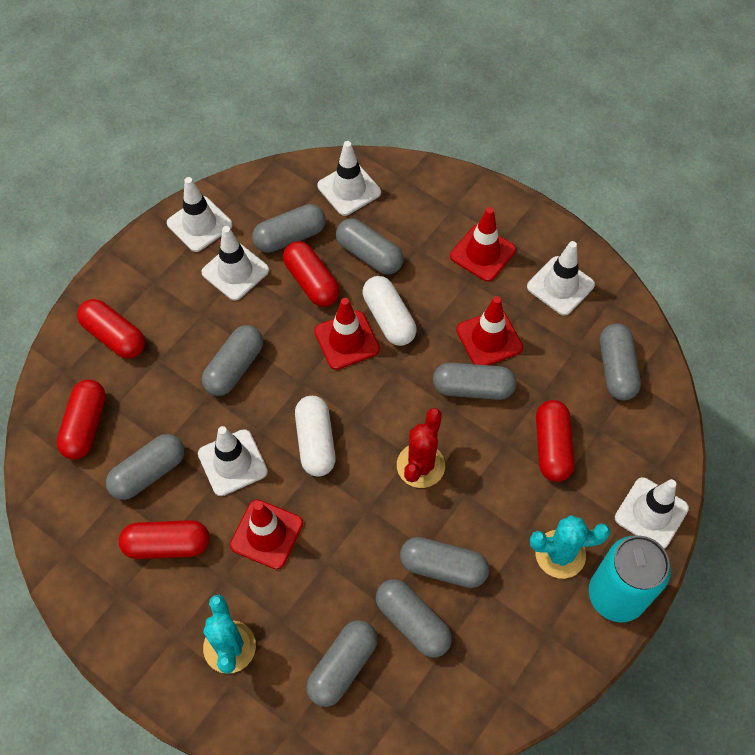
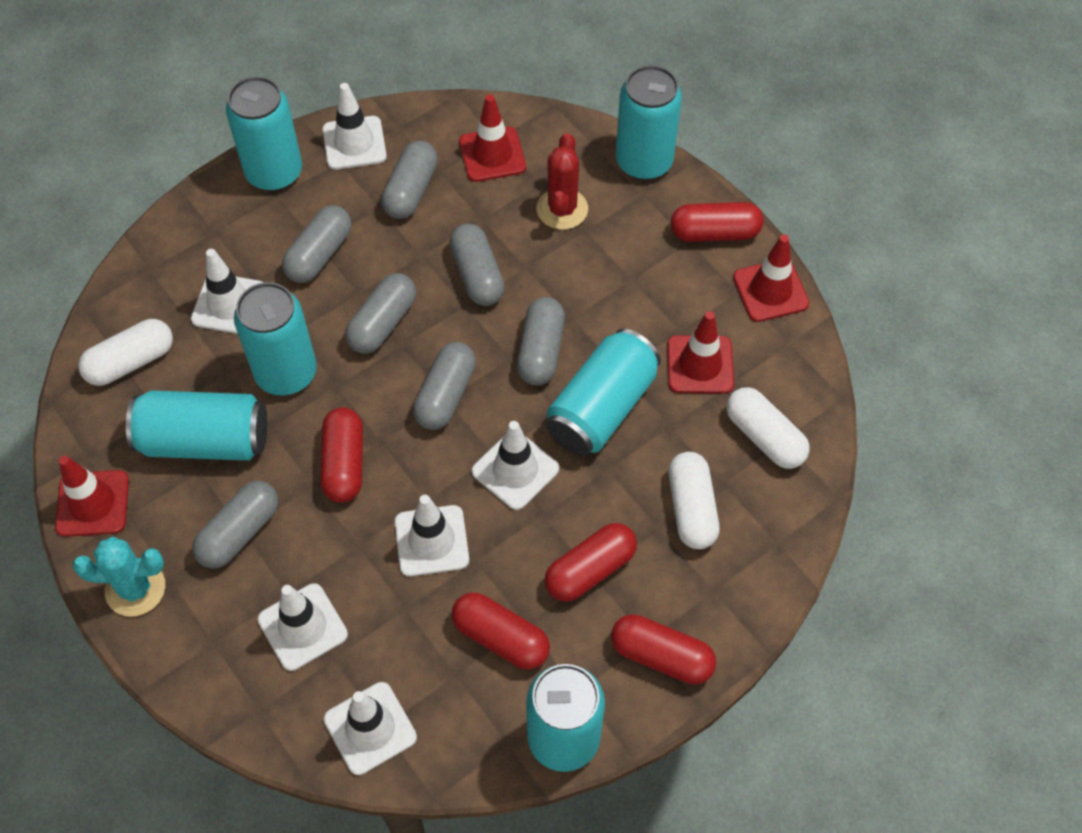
grey capsule: 9 -> 7
turquoise cactus: 2 -> 1
turquoise can: 1 -> 6
white capsule: 2 -> 3

